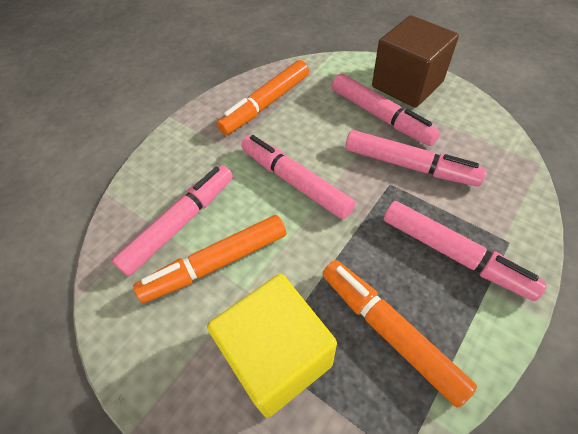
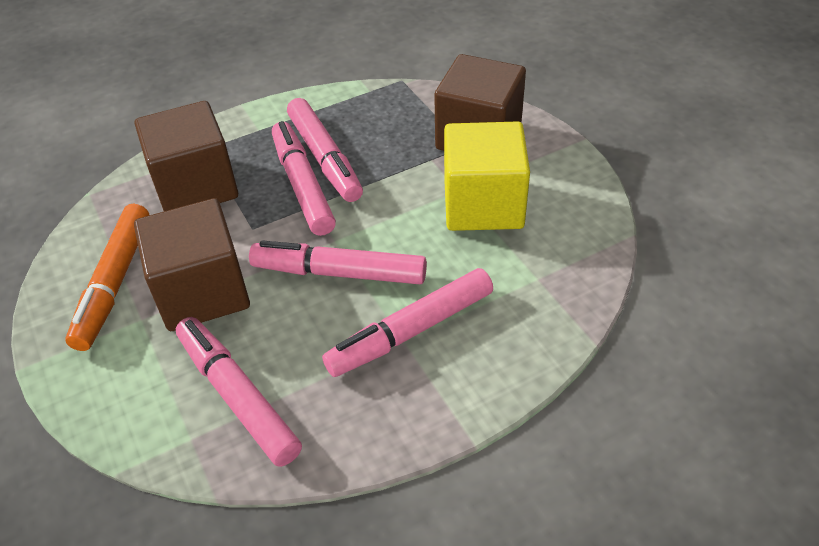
brown cube: 1 -> 3
orange marker: 3 -> 1

